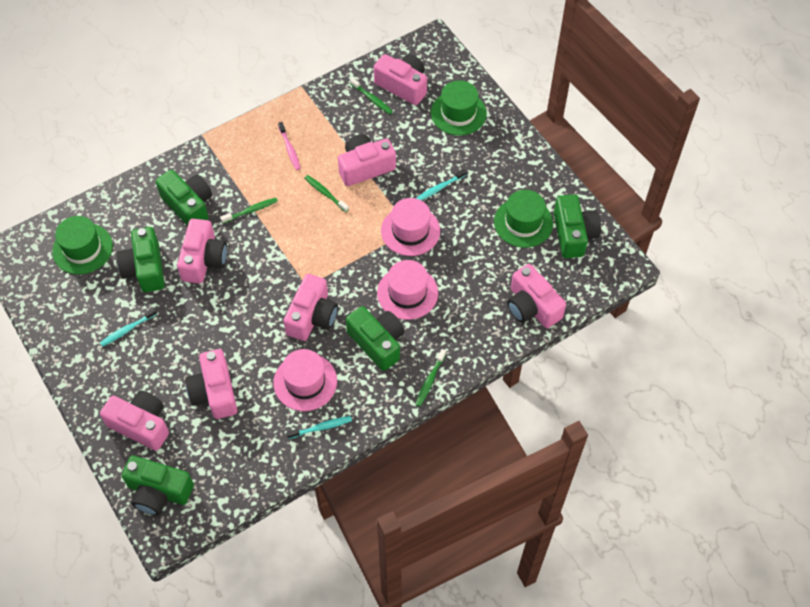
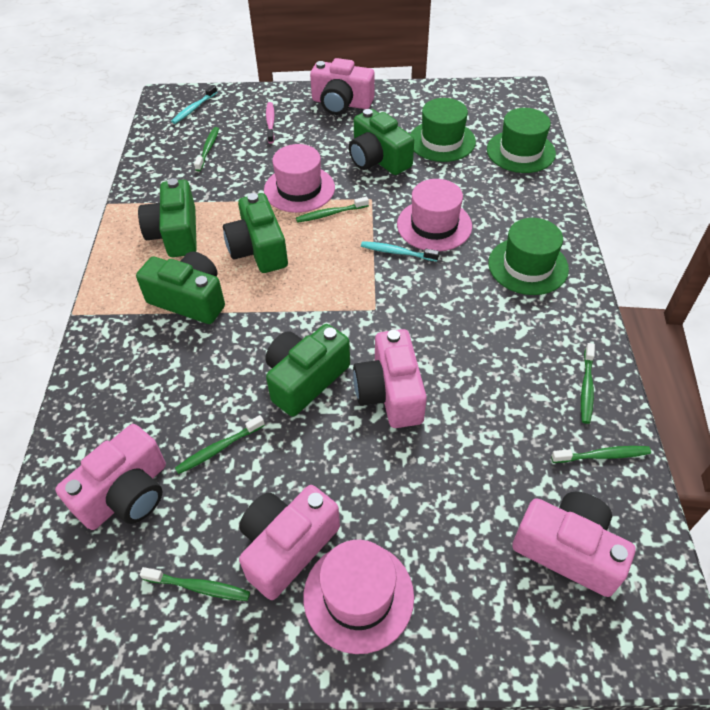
green toothbrush: 4 -> 6
pink camera: 7 -> 5
turquoise toothbrush: 3 -> 2

